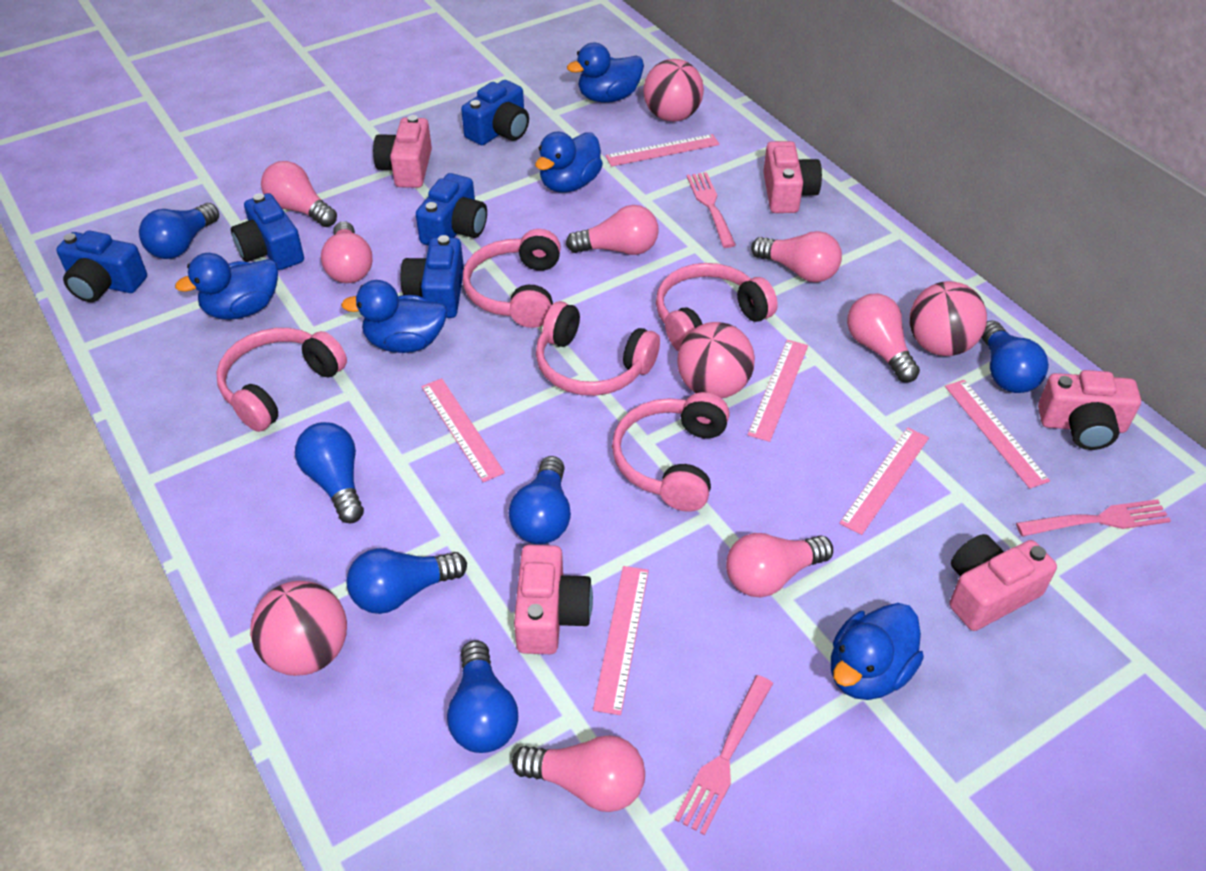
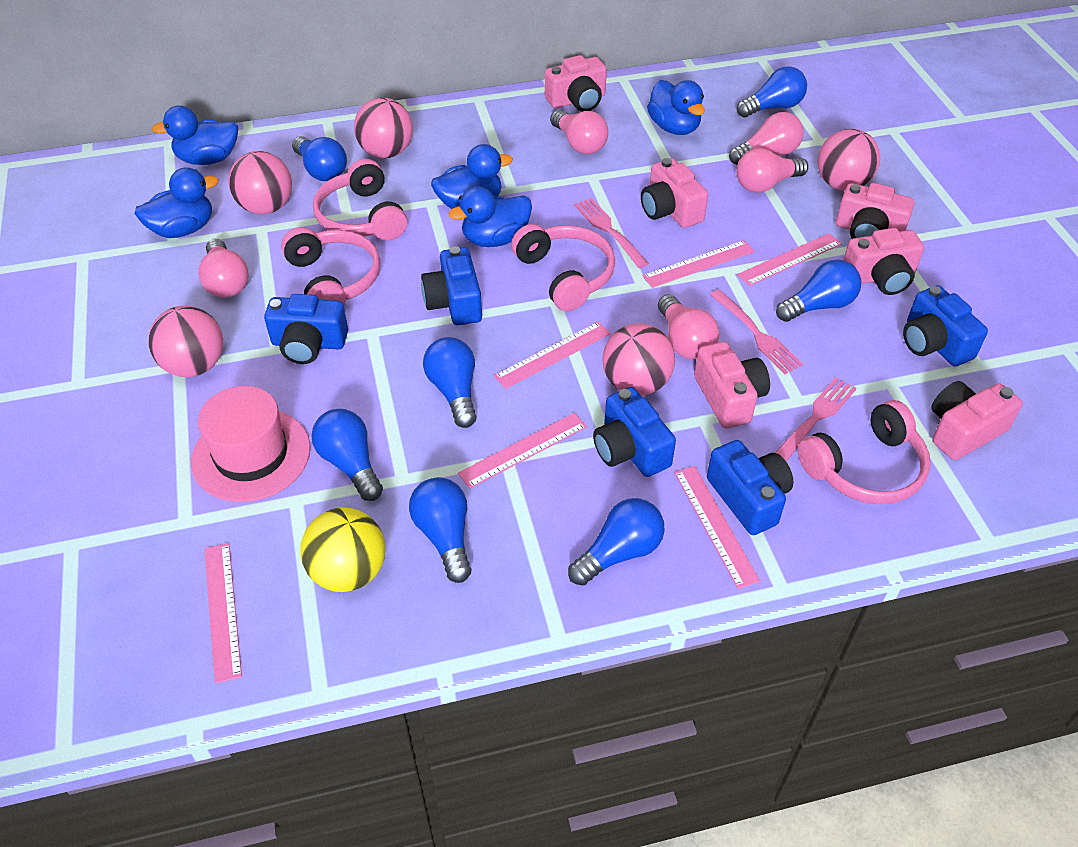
blue light bulb: 6 -> 7
pink ball: 4 -> 5
pink camera: 5 -> 6
pink hat: 0 -> 1
pink headphones: 5 -> 4
pink light bulb: 7 -> 5
yellow ball: 0 -> 1

